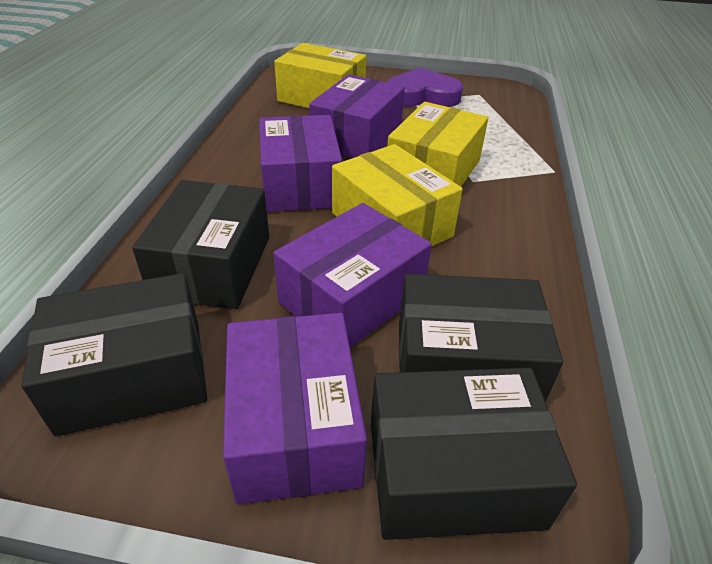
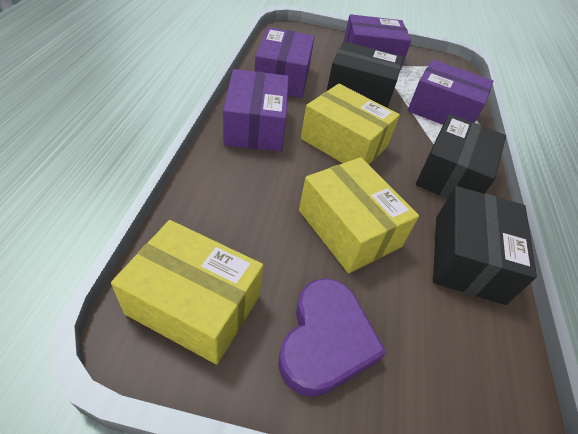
black box: 4 -> 3

